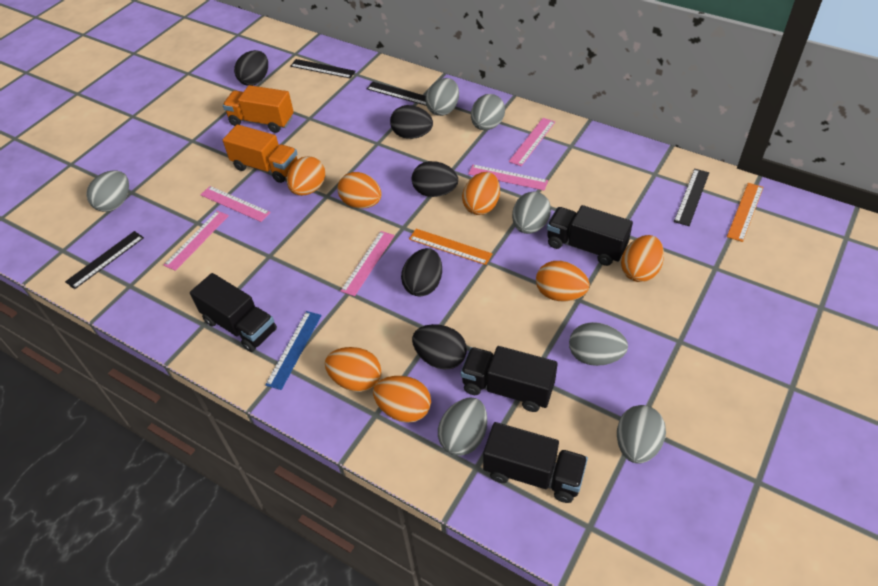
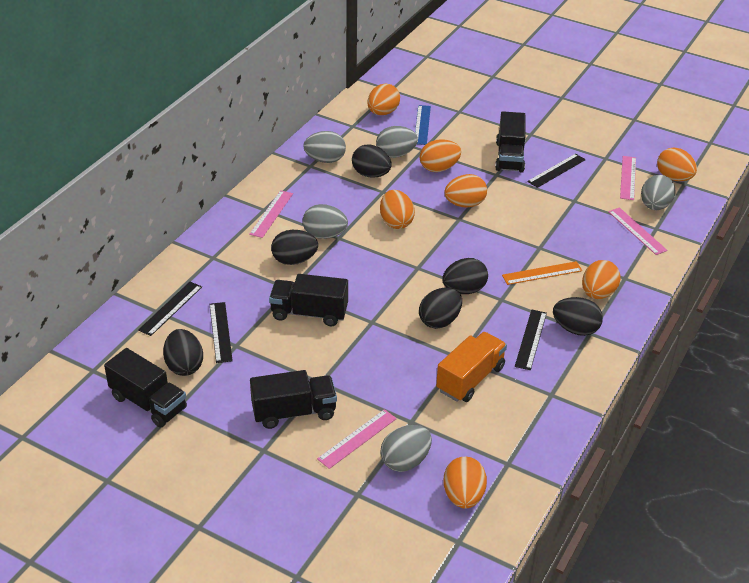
black egg: 5 -> 6
grey egg: 7 -> 5
orange ruler: 2 -> 1
orange truck: 2 -> 1
pink ruler: 5 -> 4

